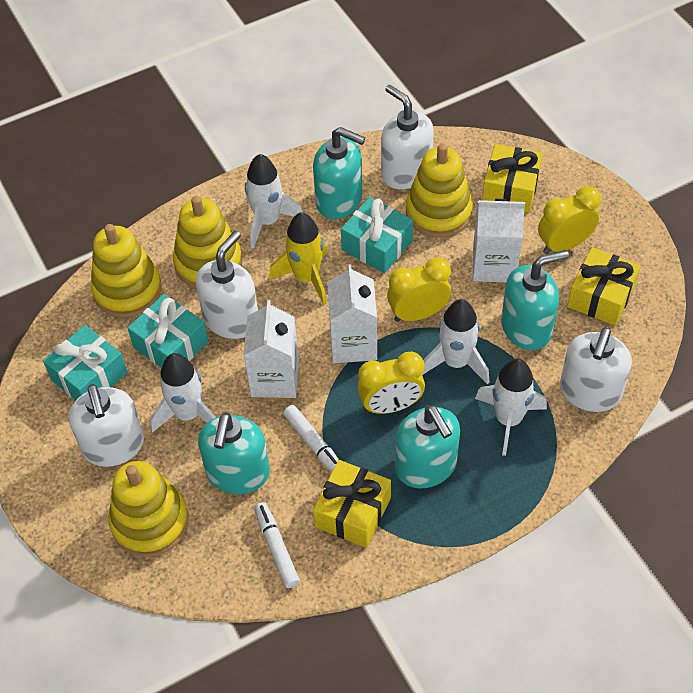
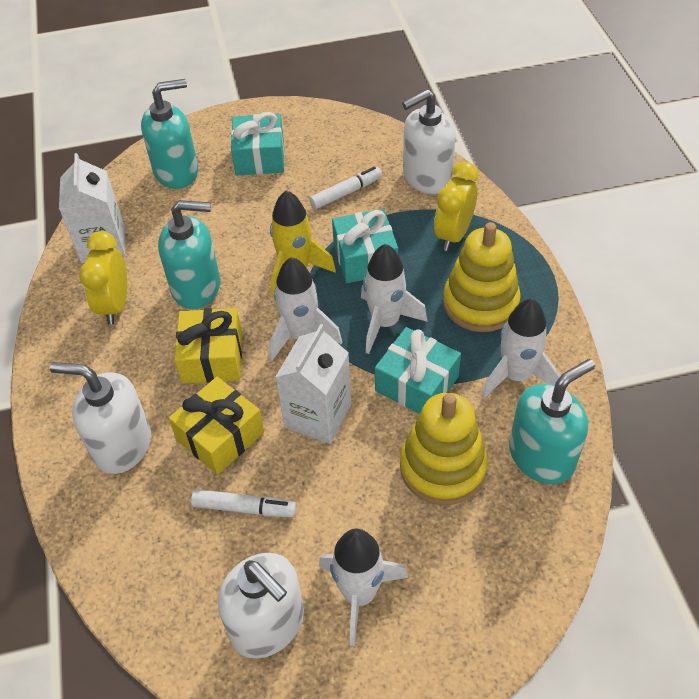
turquoise soap dispenser: 4 -> 3
white carton: 3 -> 2
white soap dispenser: 4 -> 3
yellow clock: 3 -> 2
yellow gift: 3 -> 2
yellow stacking toy: 4 -> 2

